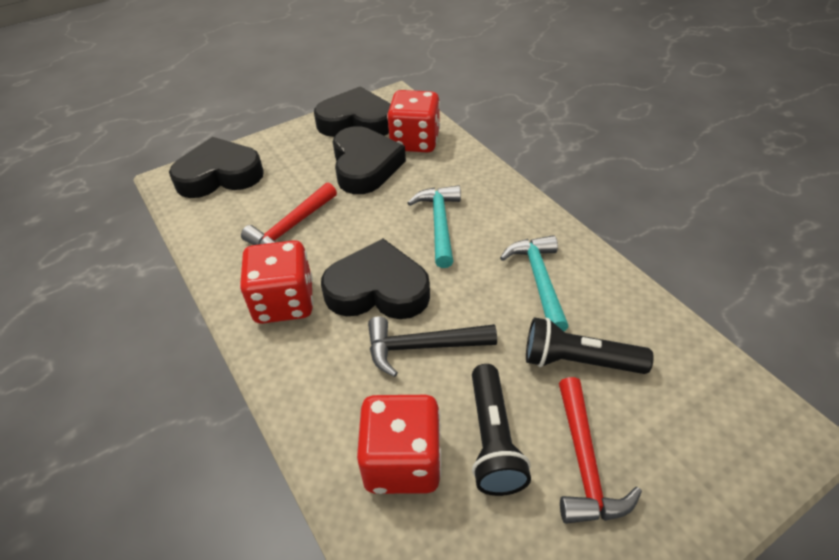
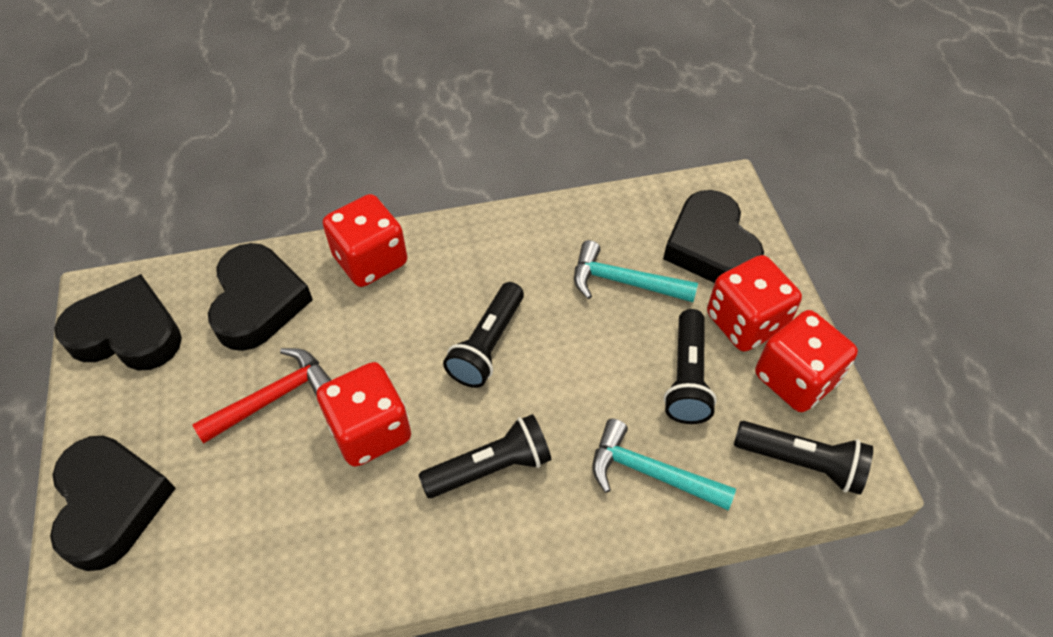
black flashlight: 2 -> 4
black hammer: 1 -> 0
red dice: 3 -> 4
red hammer: 2 -> 1

